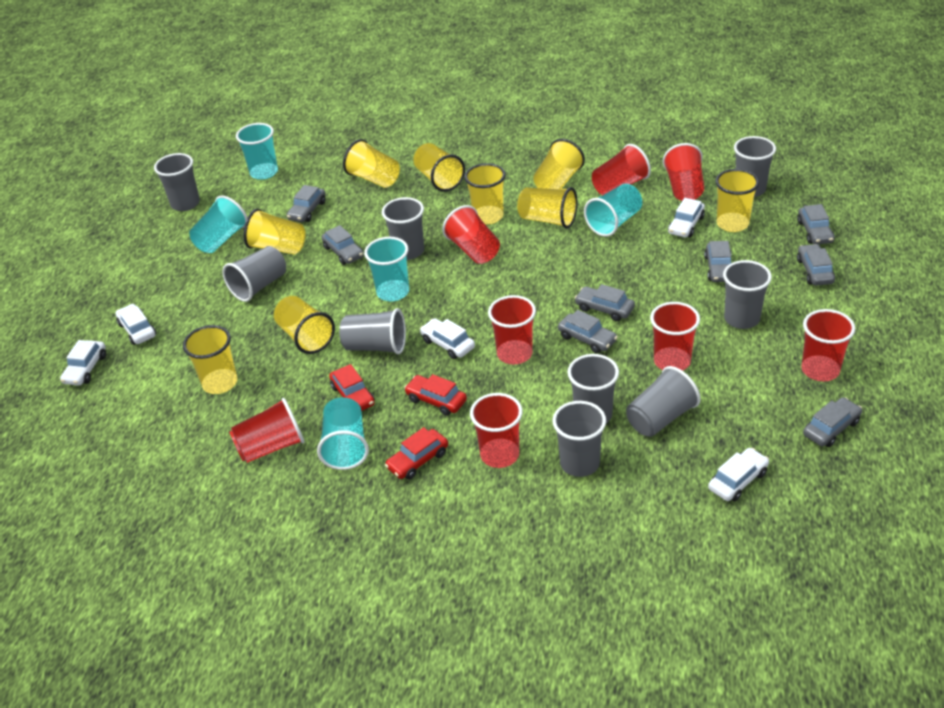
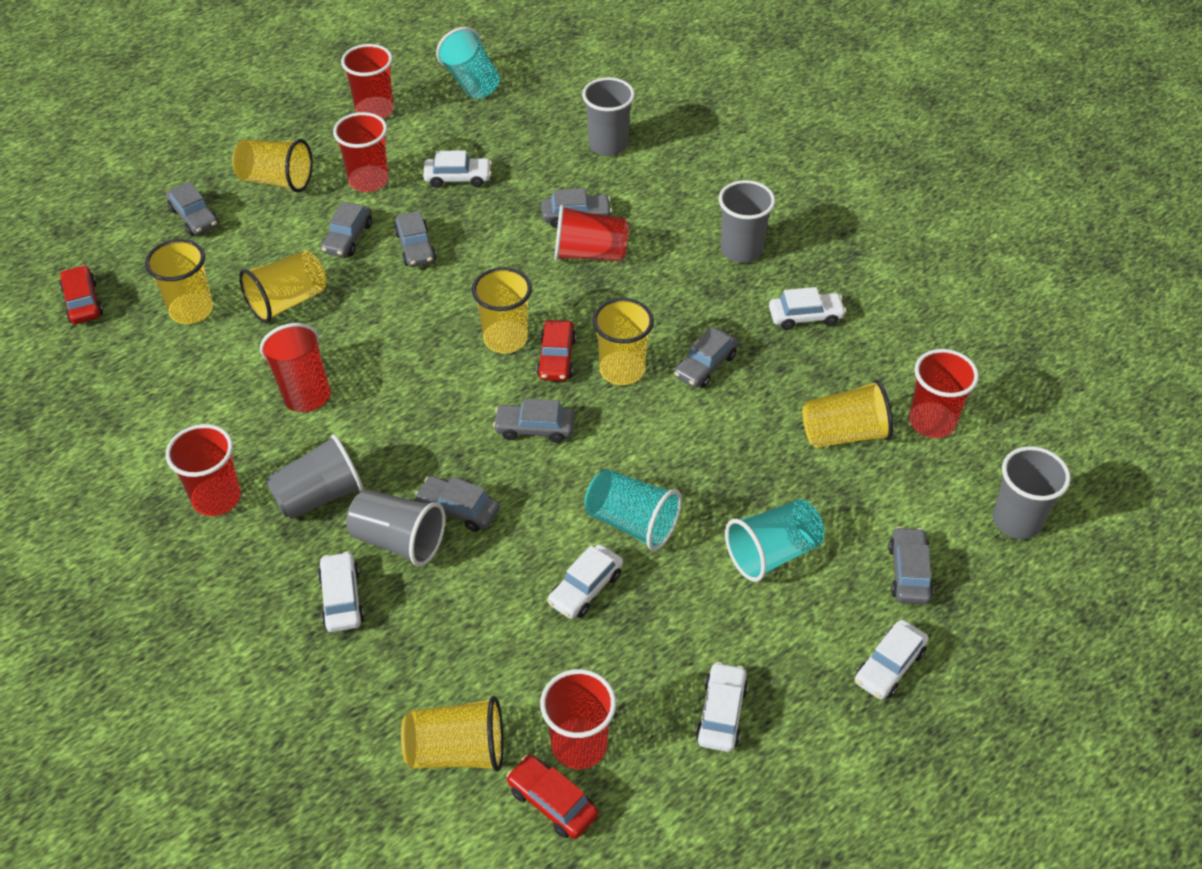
grey cup: 9 -> 5
red cup: 8 -> 7
turquoise cup: 5 -> 3
white car: 5 -> 6
yellow cup: 9 -> 7

